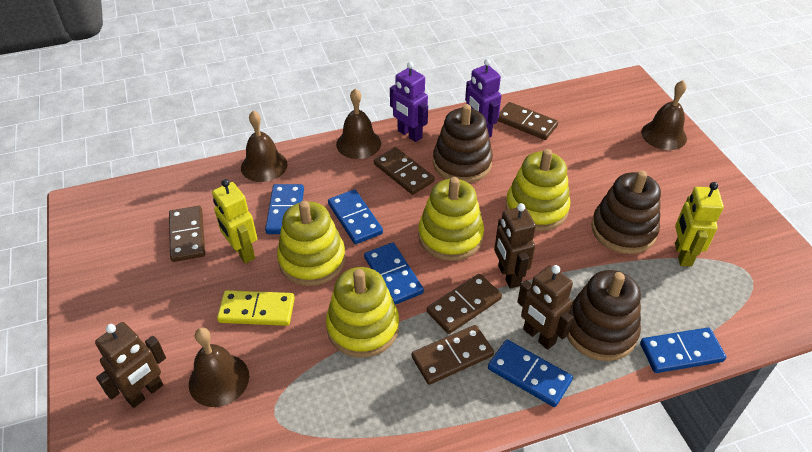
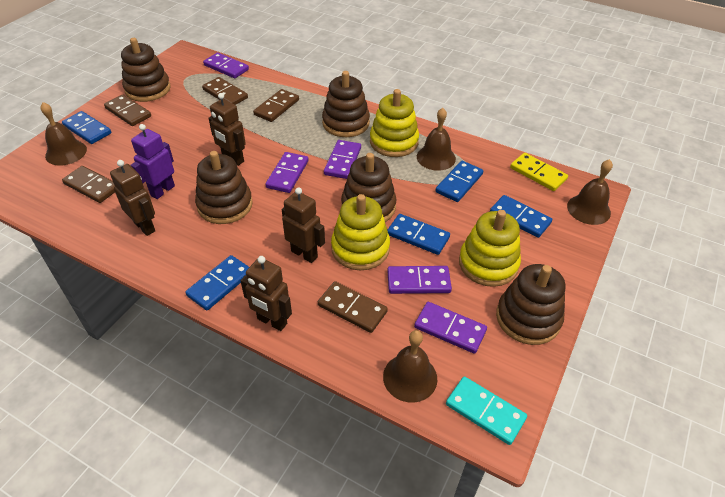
brown robot: 3 -> 4
brown stacking toy: 3 -> 5
purple domino: 0 -> 5
purple robot: 2 -> 1
turquoise domino: 0 -> 1
yellow robot: 2 -> 0
yellow stacking toy: 4 -> 3

